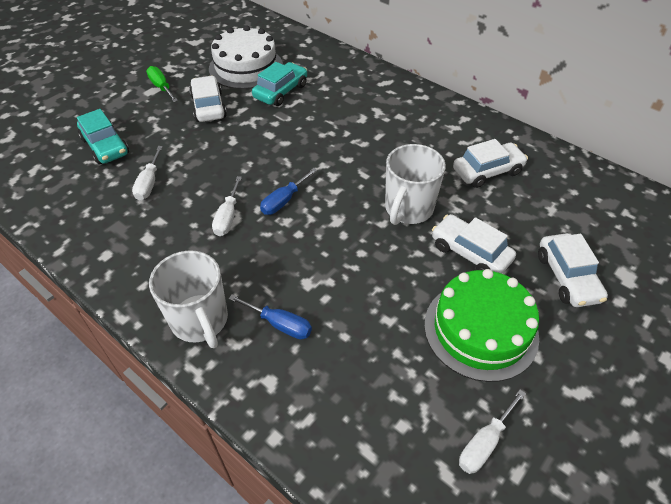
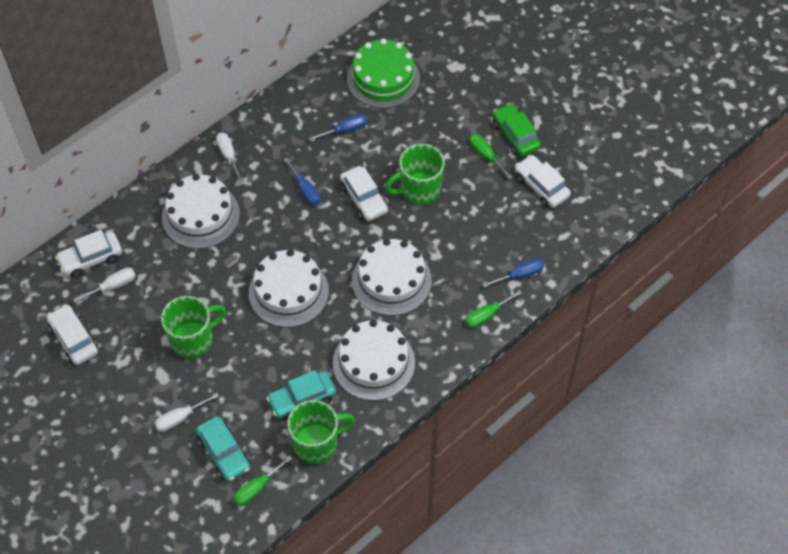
blue screwdriver: 2 -> 3
green car: 0 -> 1
green mug: 0 -> 3
green screwdriver: 1 -> 3
white cake: 1 -> 4
white mug: 2 -> 0

